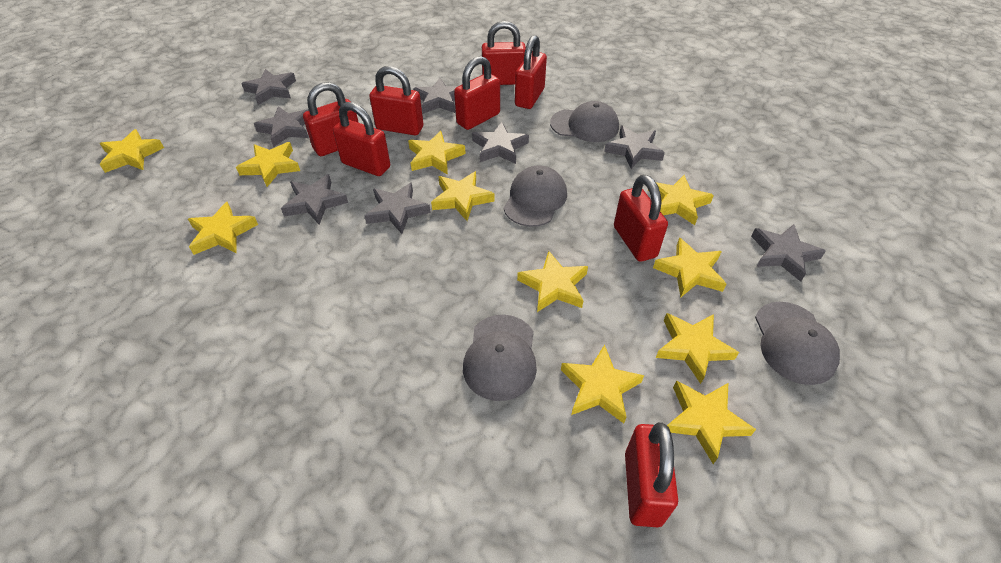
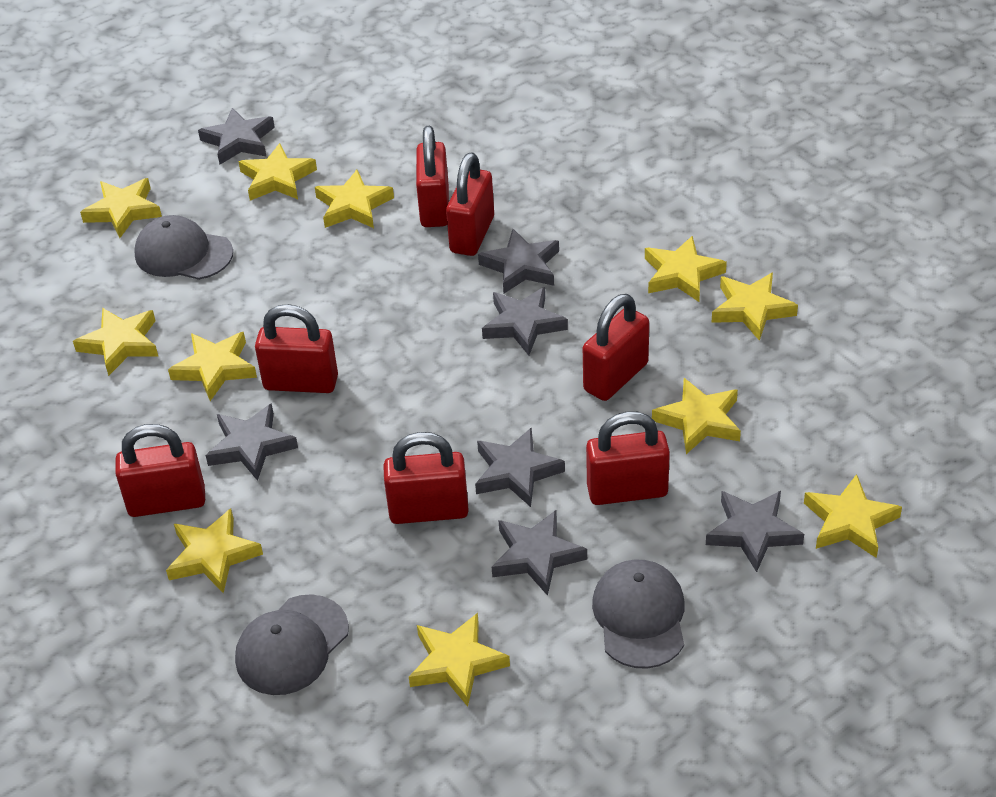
grey cap: 4 -> 3
grey star: 8 -> 7
red padlock: 8 -> 7

